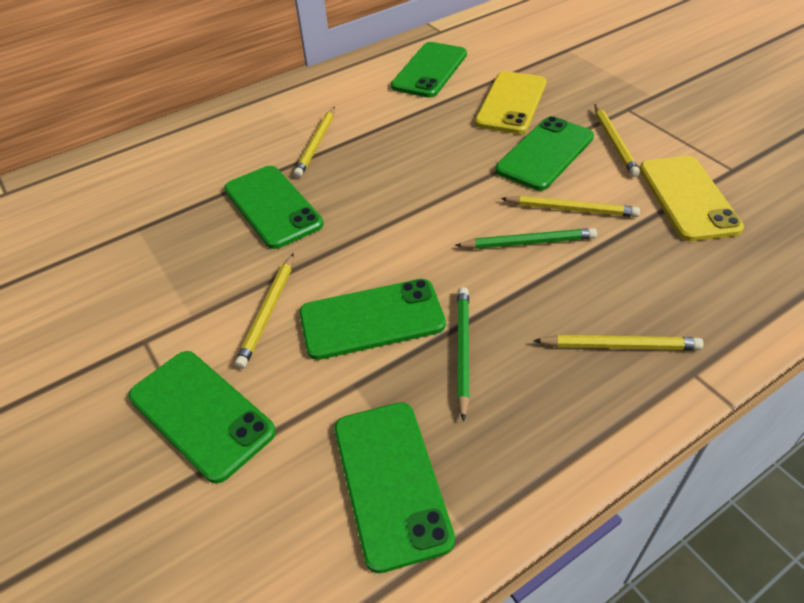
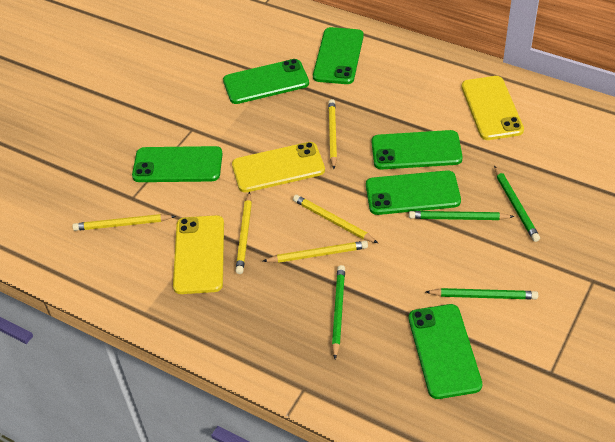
green pencil: 2 -> 4
yellow phone: 2 -> 3

